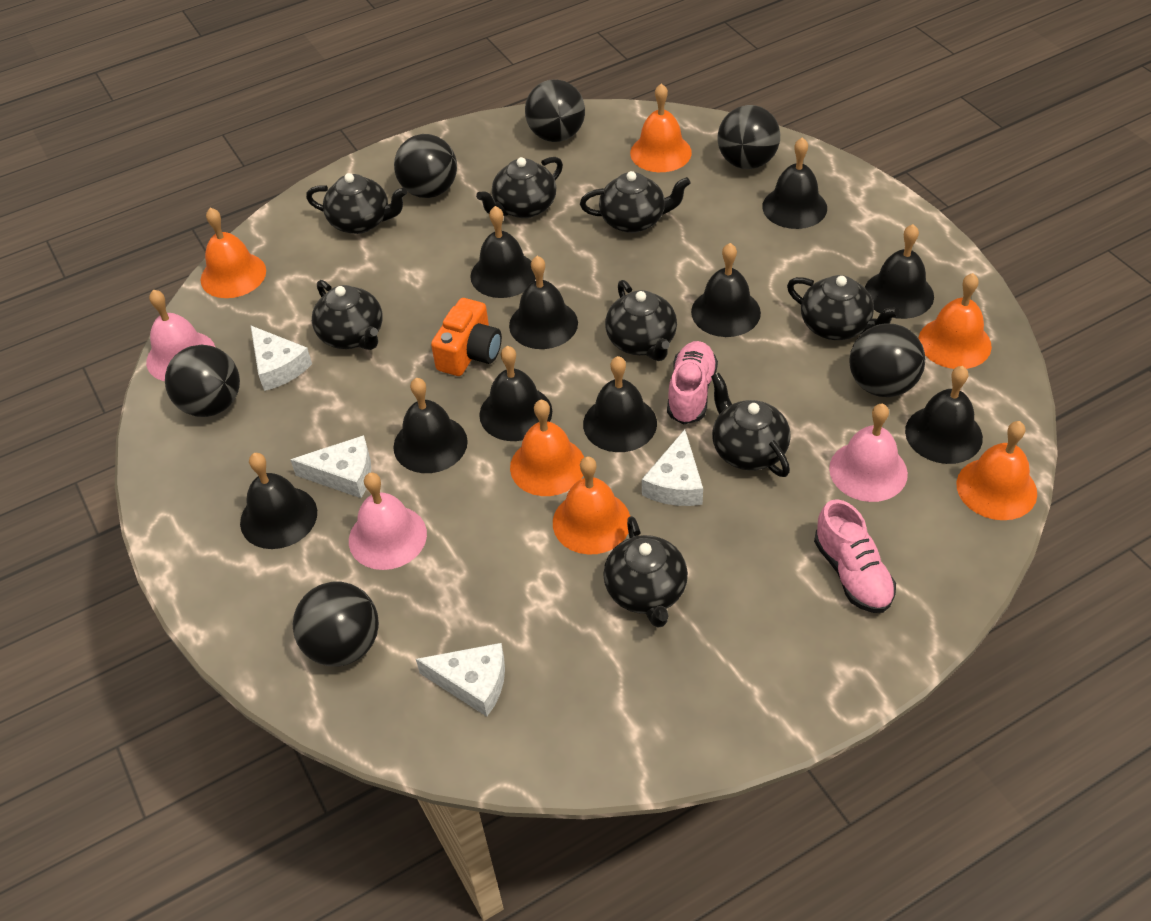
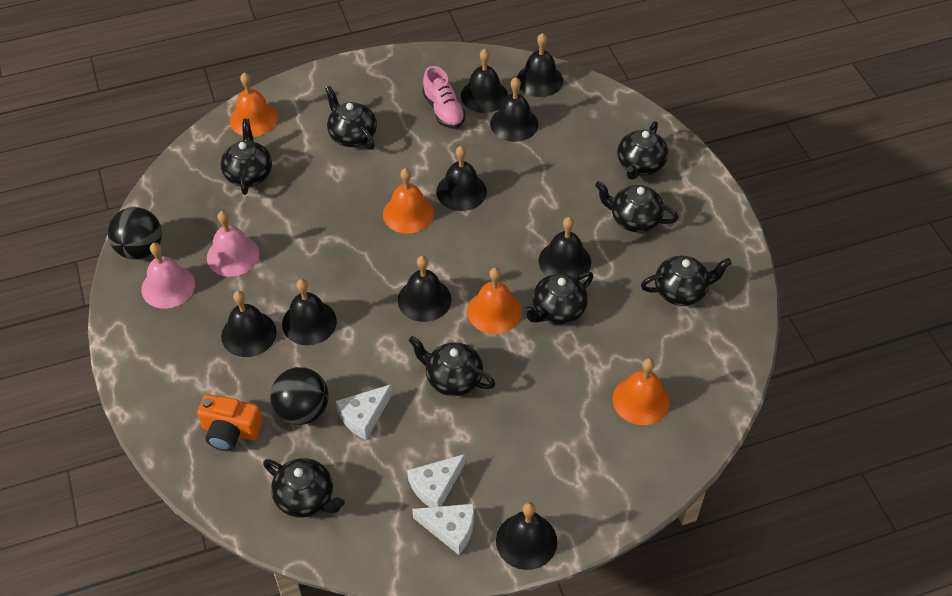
black ball: 6 -> 2
black bell: 10 -> 9
orange bell: 6 -> 4
pink bell: 3 -> 2
pink shoe: 2 -> 1
white cheese: 4 -> 3

